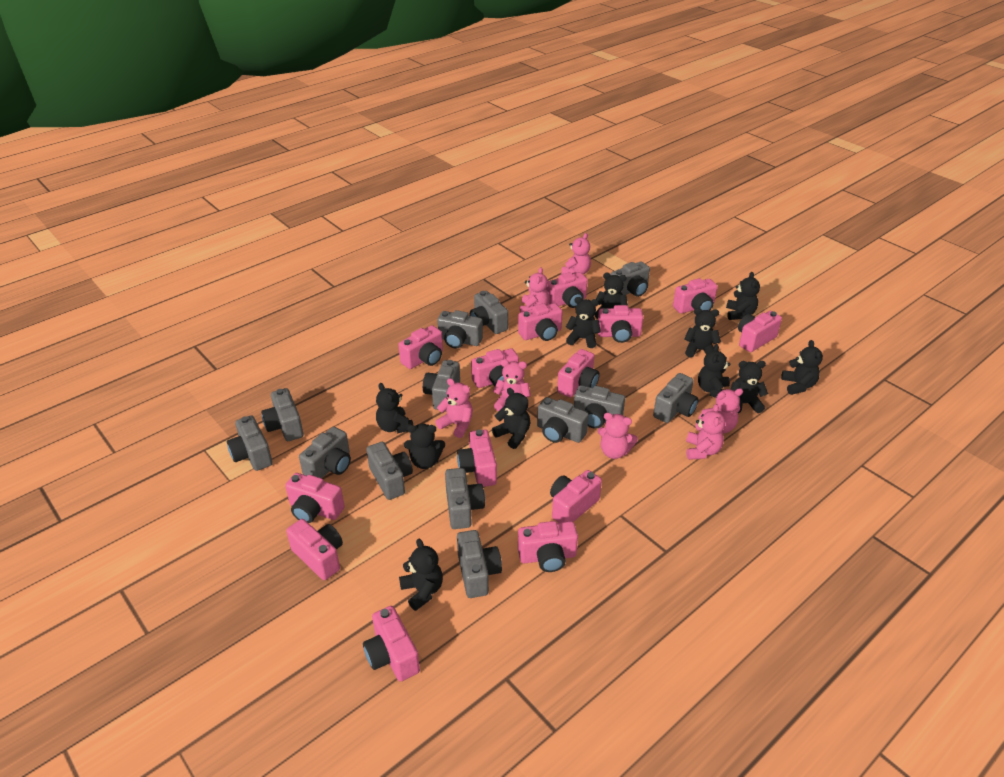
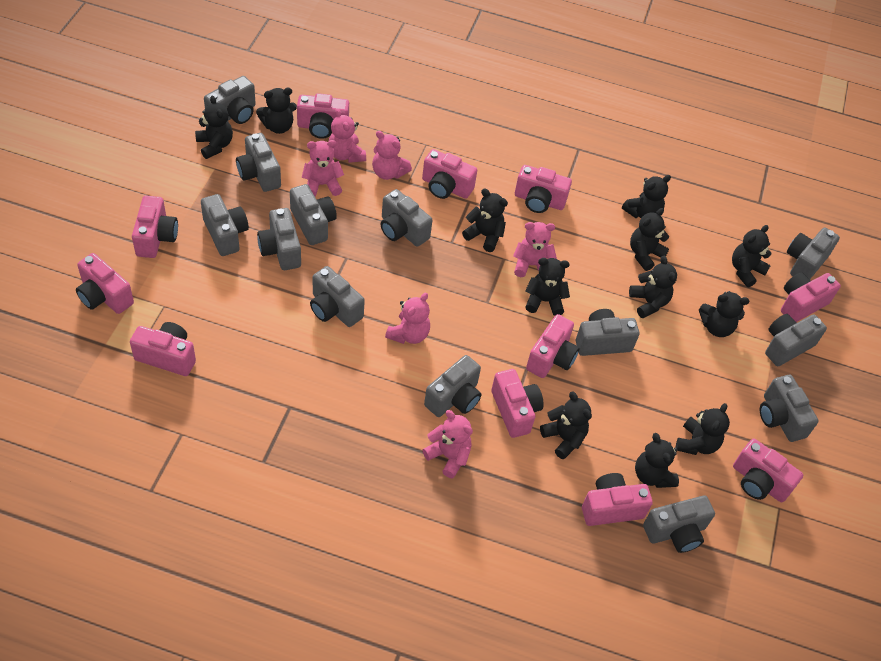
black teddy bear: 11 -> 12
pink camera: 14 -> 11
pink teddy bear: 7 -> 6

